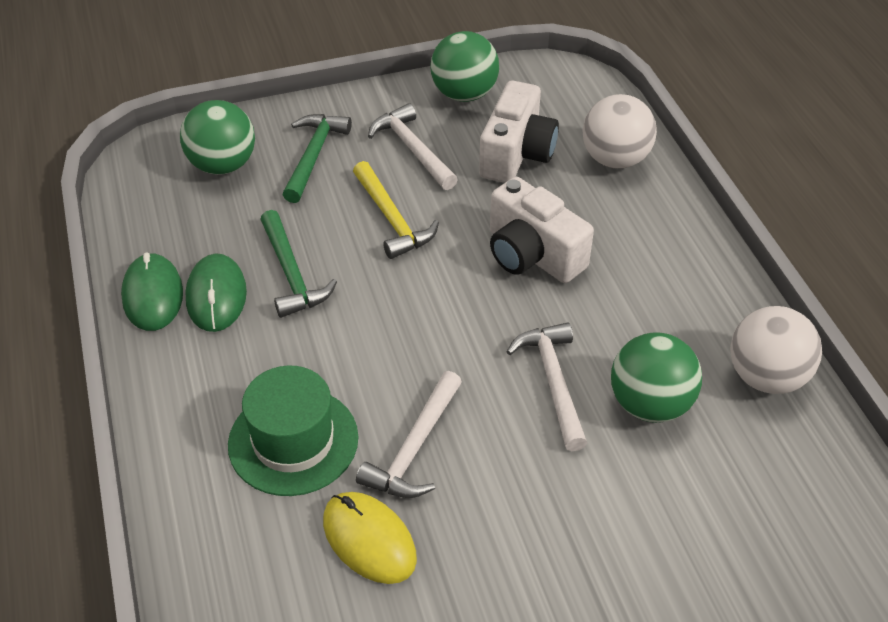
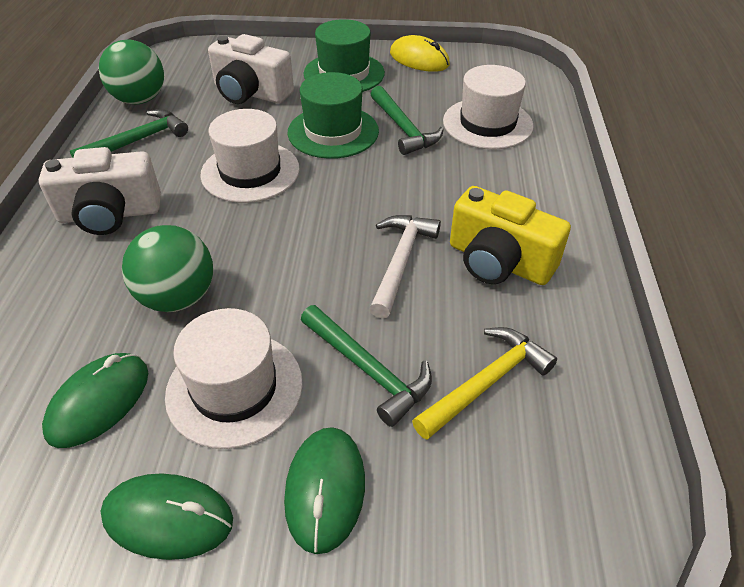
green ball: 3 -> 2
green hammer: 2 -> 3
green hat: 1 -> 2
green mouse: 2 -> 3
white ball: 2 -> 0
white hammer: 3 -> 1
white hat: 0 -> 3
yellow camera: 0 -> 1

